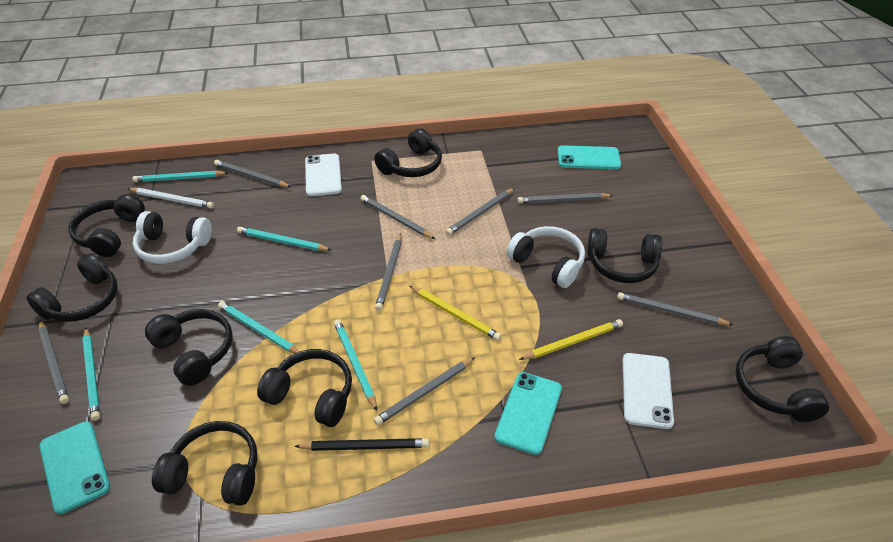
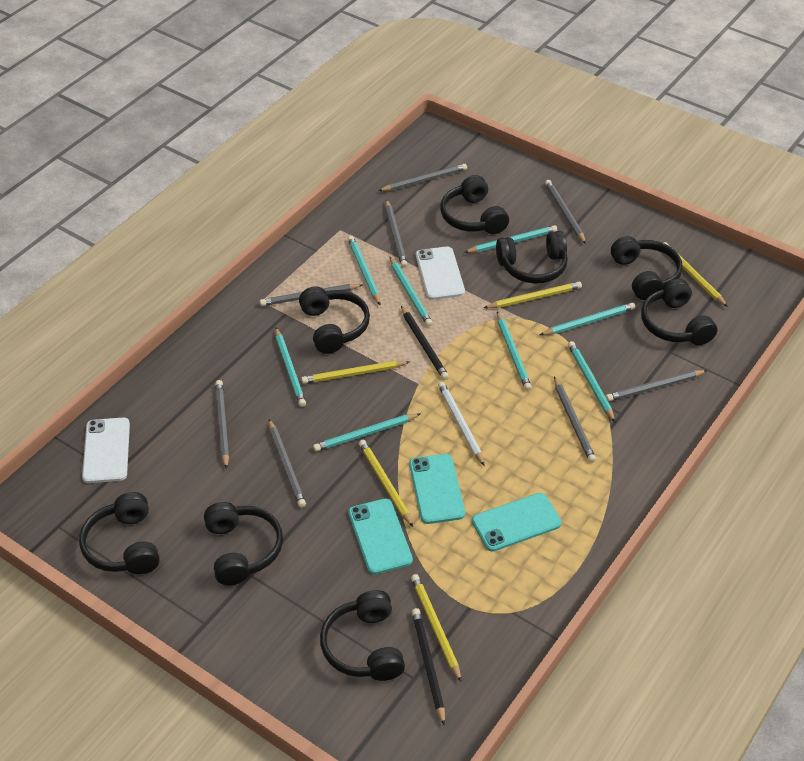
black pencil: 1 -> 2
turquoise pencil: 5 -> 8
white headphones: 2 -> 0
yellow pencil: 2 -> 5

